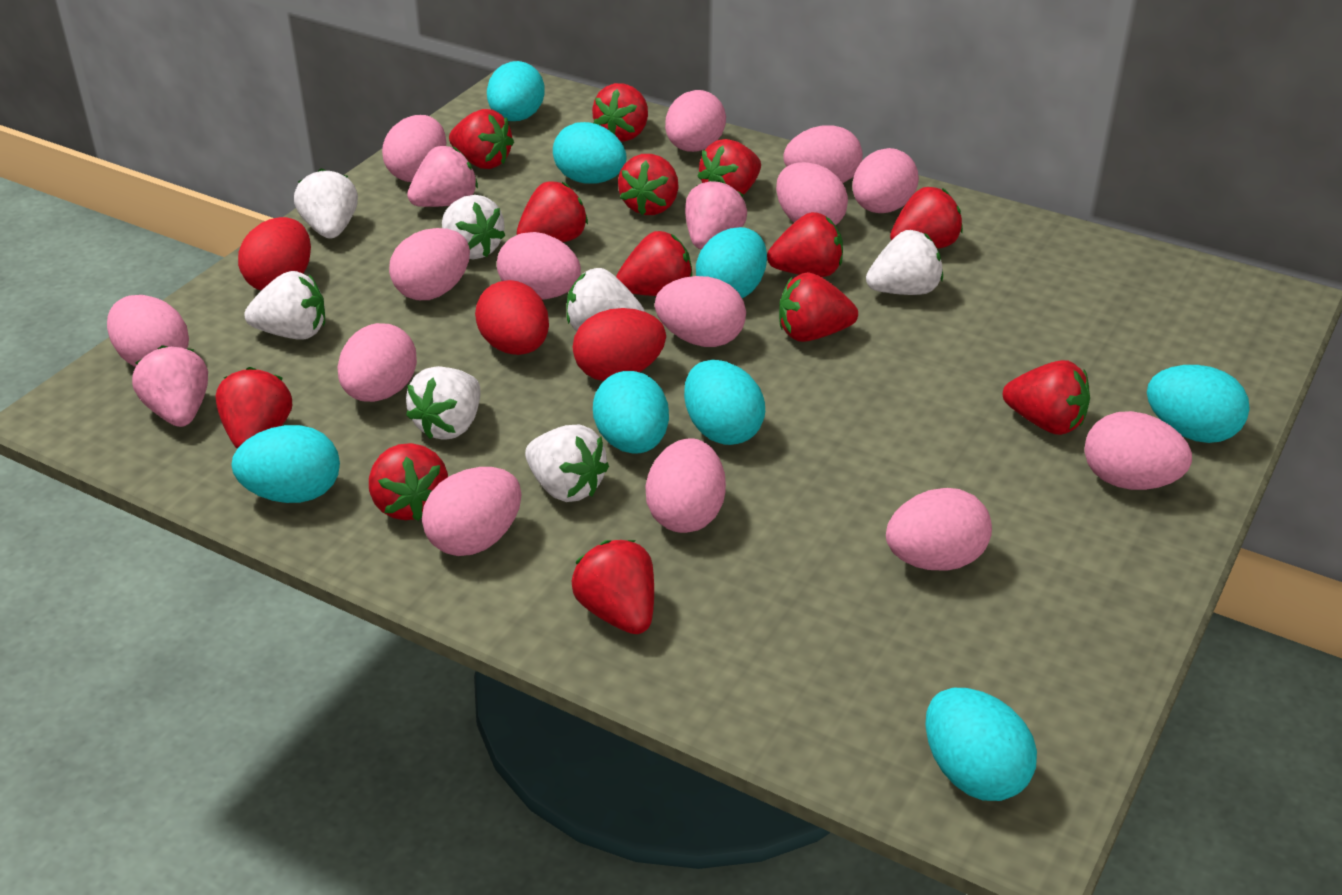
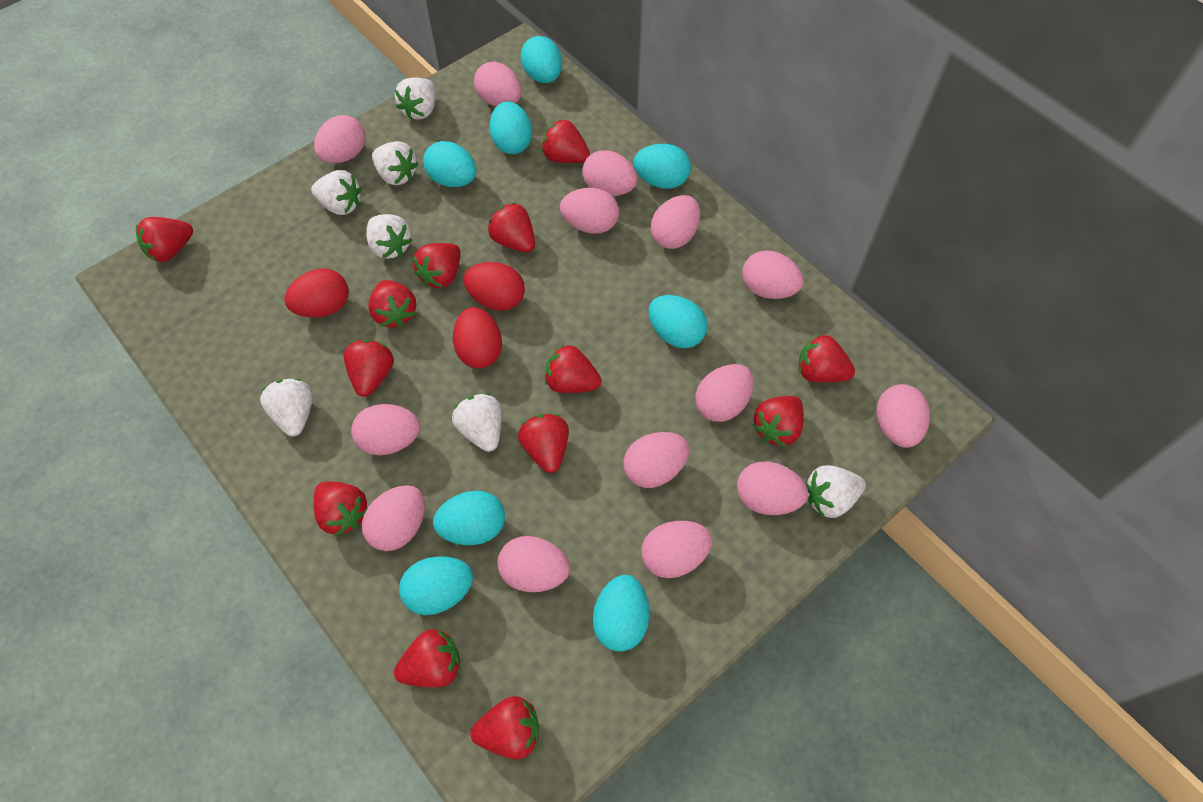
pink strawberry: 3 -> 0

